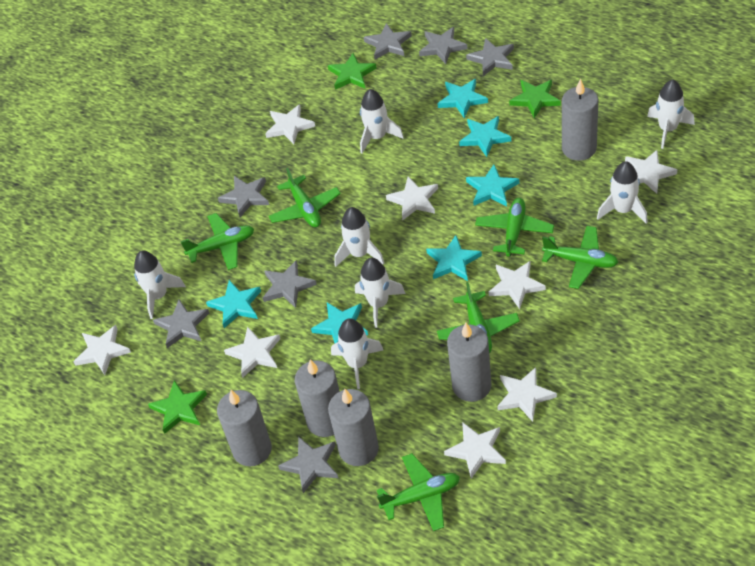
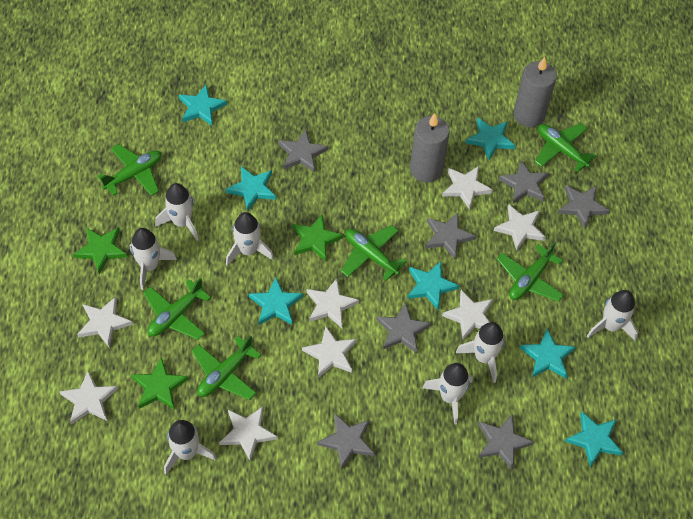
grey candle: 5 -> 2
turquoise star: 6 -> 7

